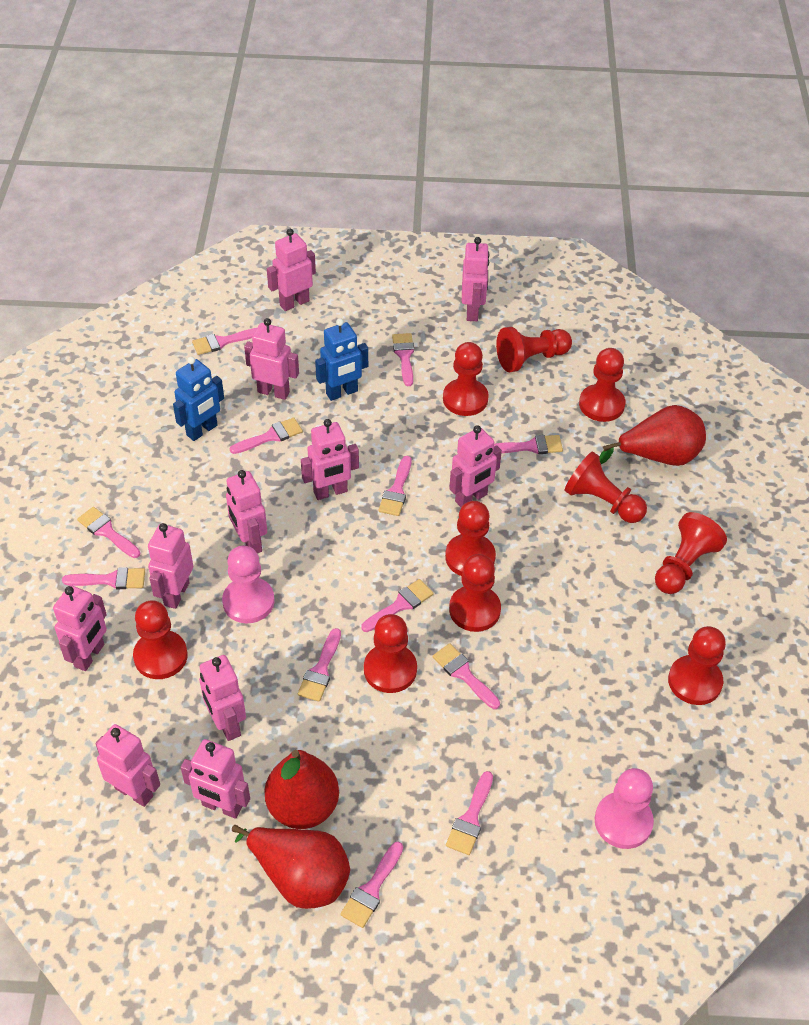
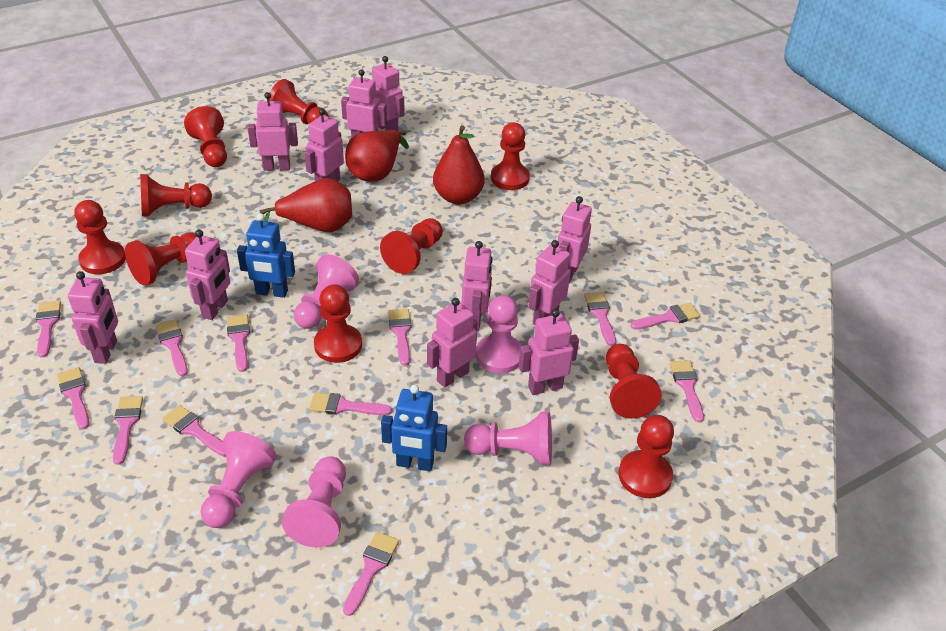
pink pawn: 2 -> 5

